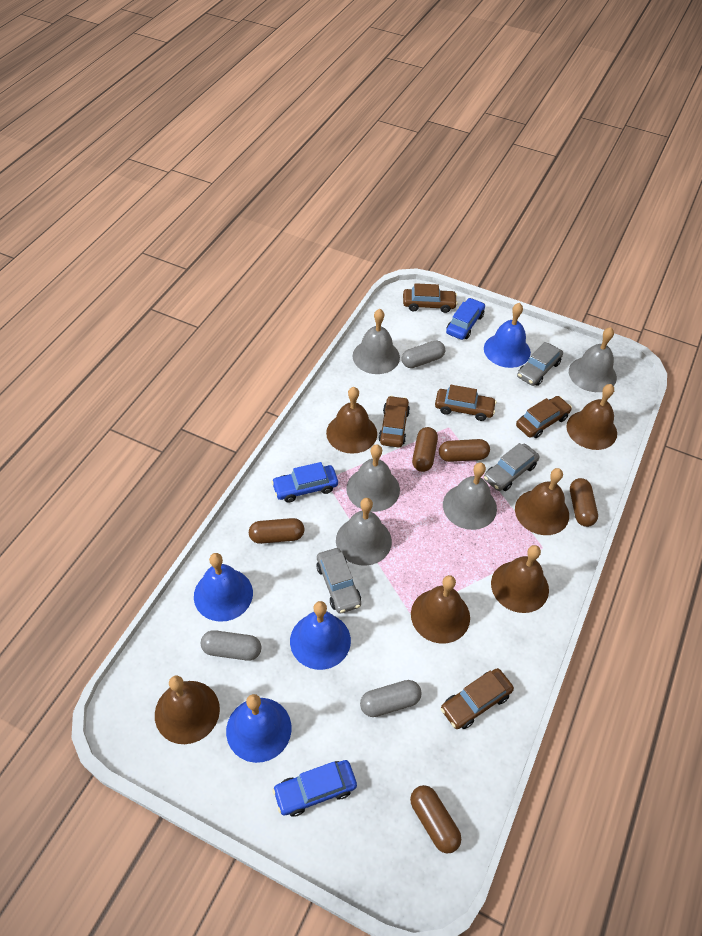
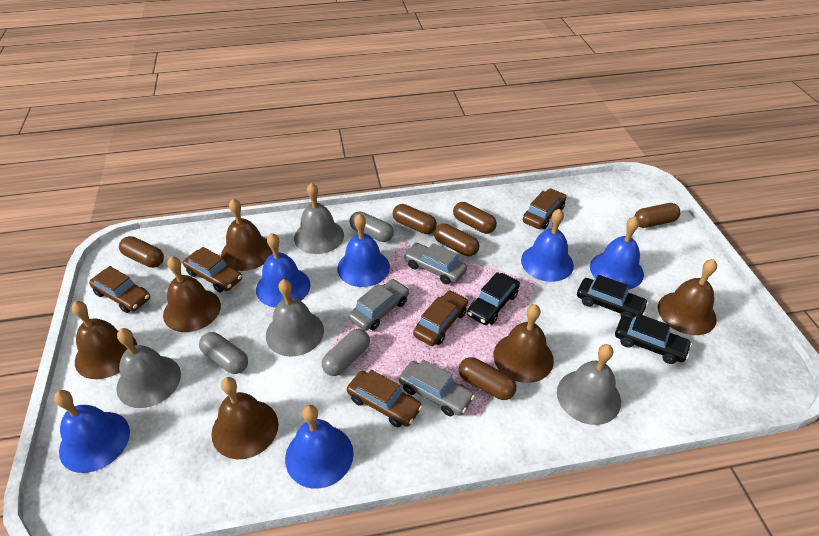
black car: 0 -> 3
blue bell: 4 -> 6
blue car: 3 -> 0
brown capsule: 5 -> 6
grey bell: 5 -> 4

